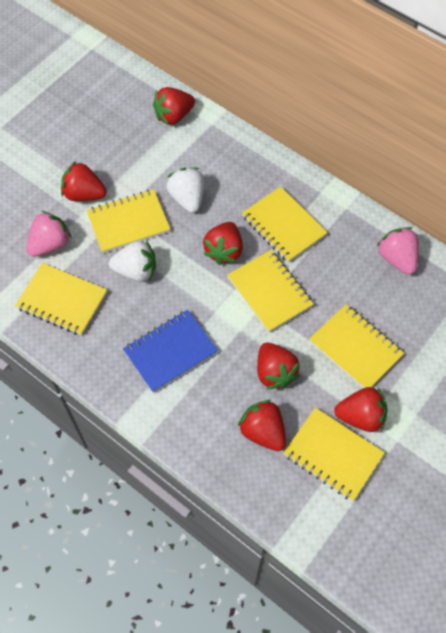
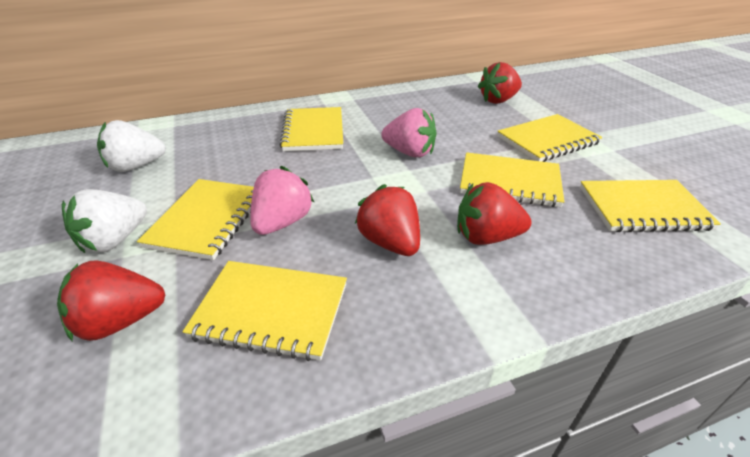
blue notebook: 1 -> 0
red strawberry: 6 -> 4

